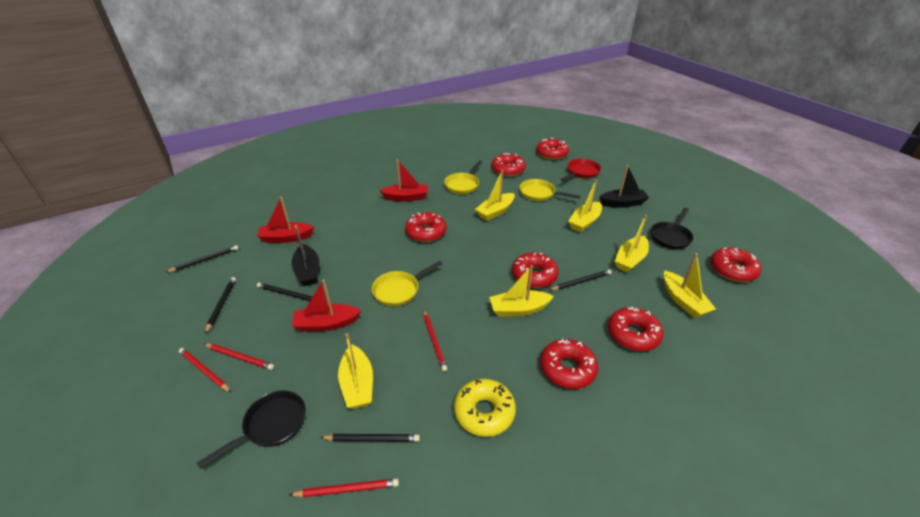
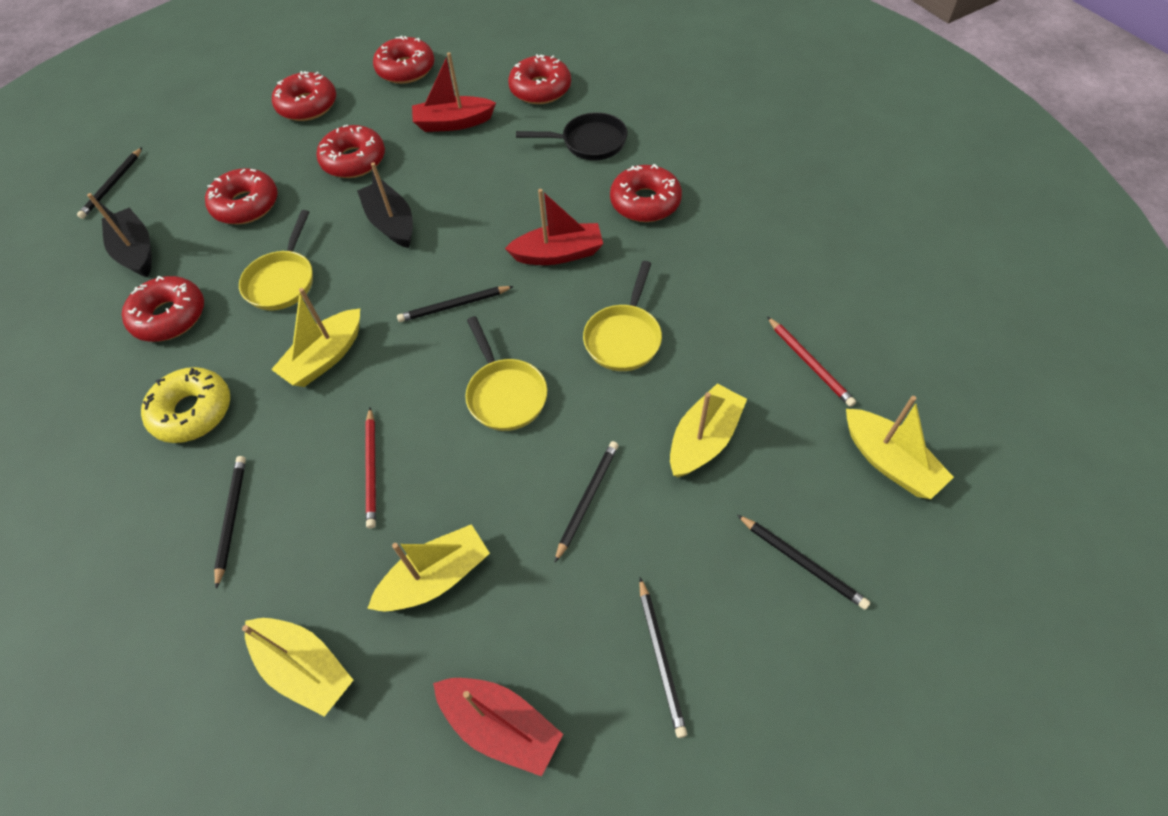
black pan: 2 -> 1
black pencil: 5 -> 6
red pan: 1 -> 0
red pencil: 4 -> 2
yellow boat: 6 -> 5

